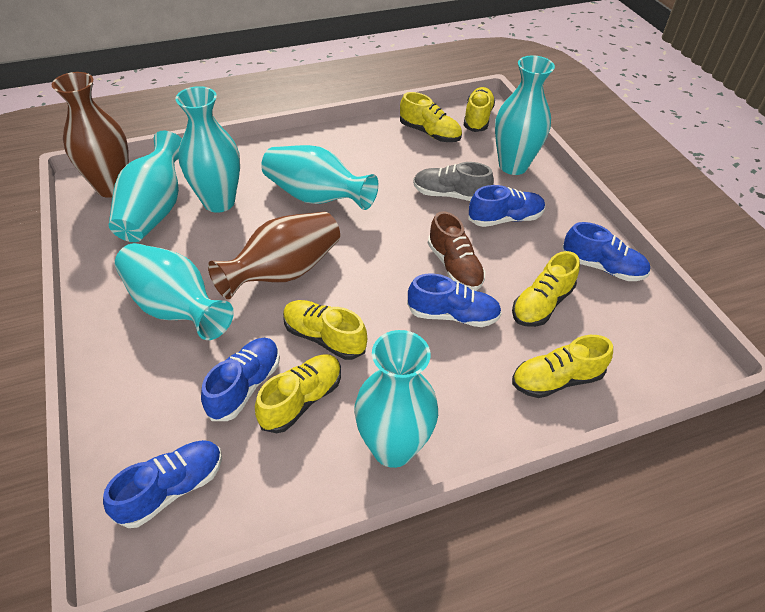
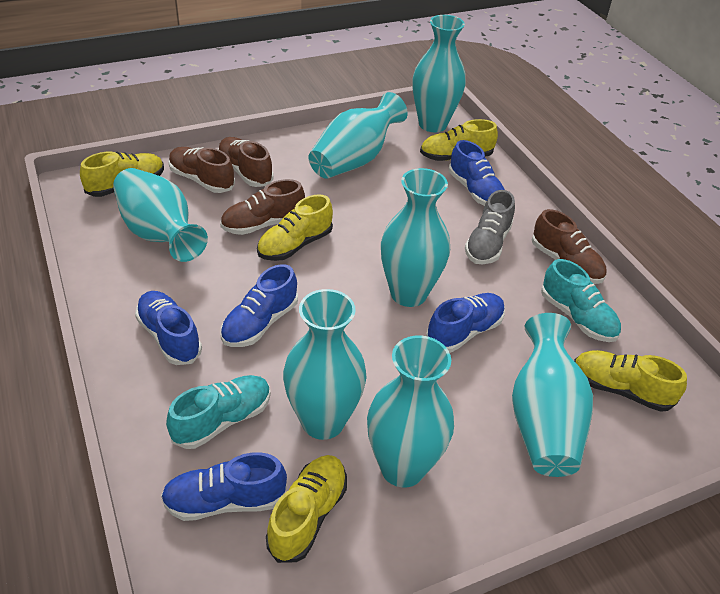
brown shoe: 1 -> 4
brown vase: 2 -> 0
turquoise shoe: 0 -> 2
turquoise vase: 6 -> 7
yellow shoe: 6 -> 5

